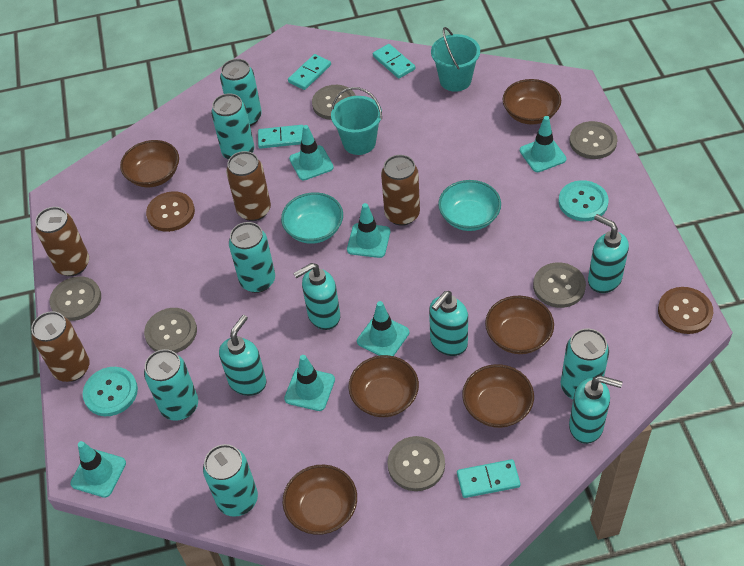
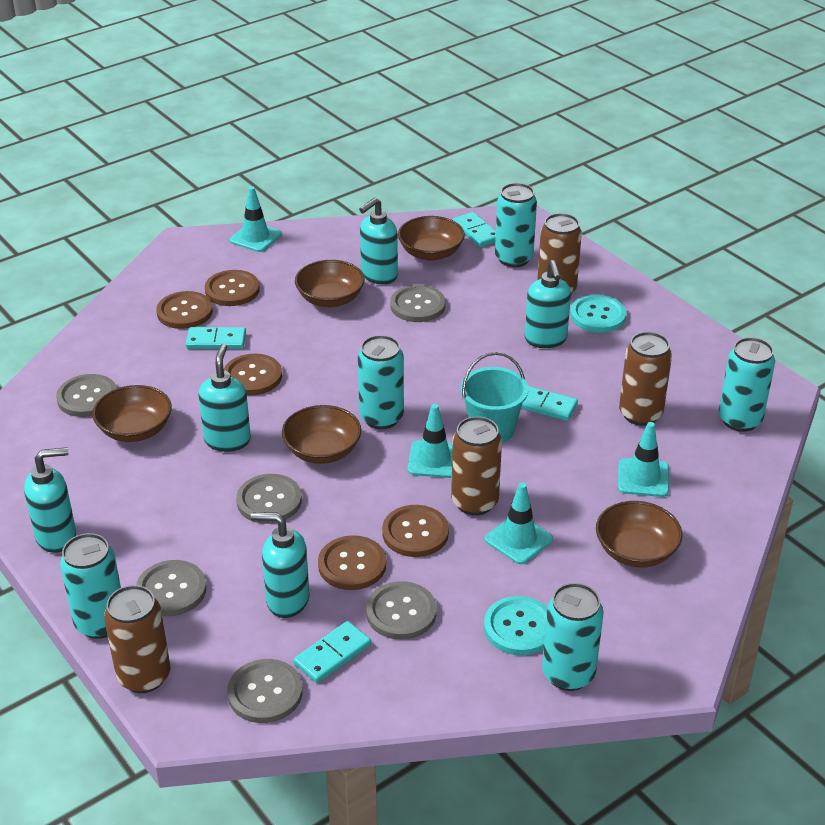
brown bowl: 6 -> 5
brown button: 2 -> 5
turquoise bowl: 2 -> 0
turquoise bucket: 2 -> 1
turquoise can: 6 -> 5
turquoise traffic cone: 6 -> 4

